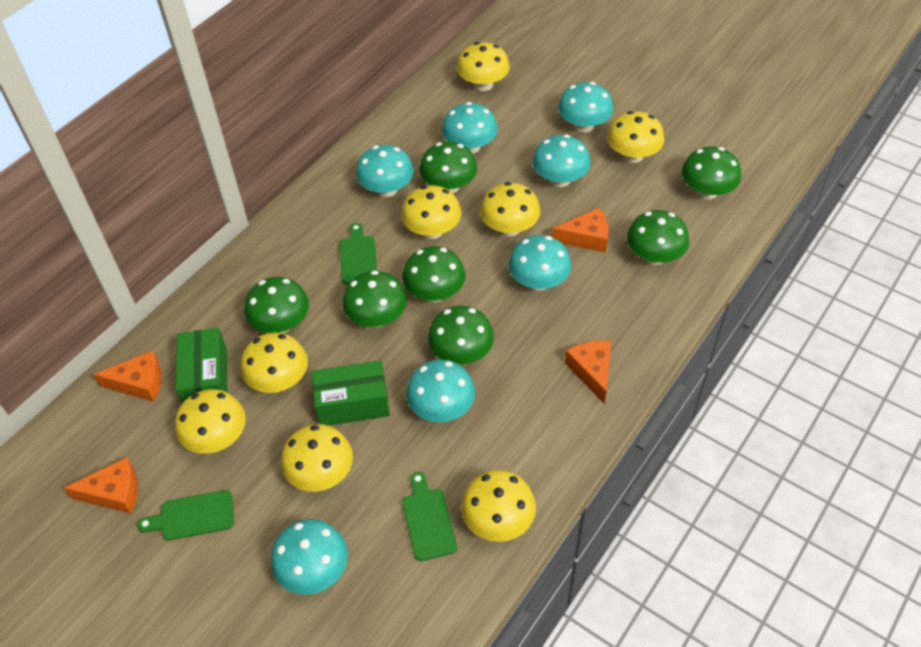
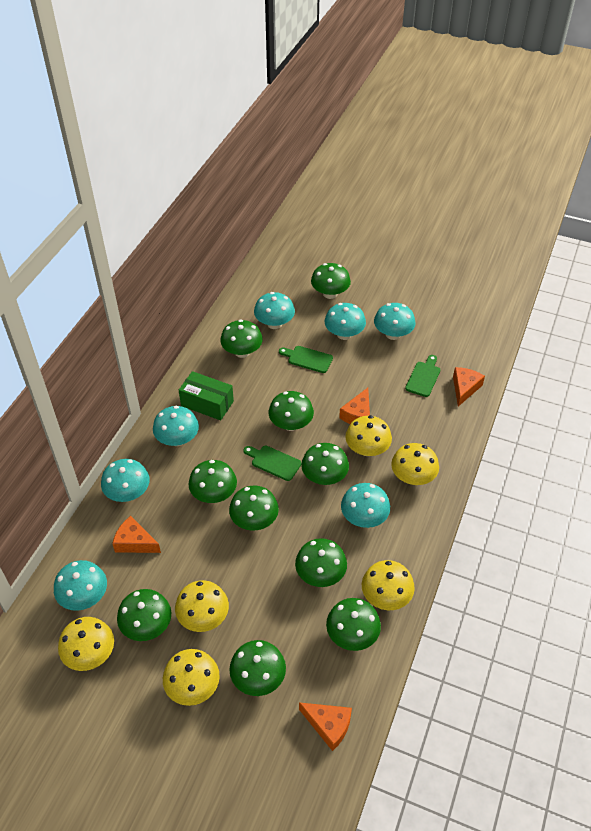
green box: 2 -> 1
green mushroom: 7 -> 10
yellow mushroom: 8 -> 6

